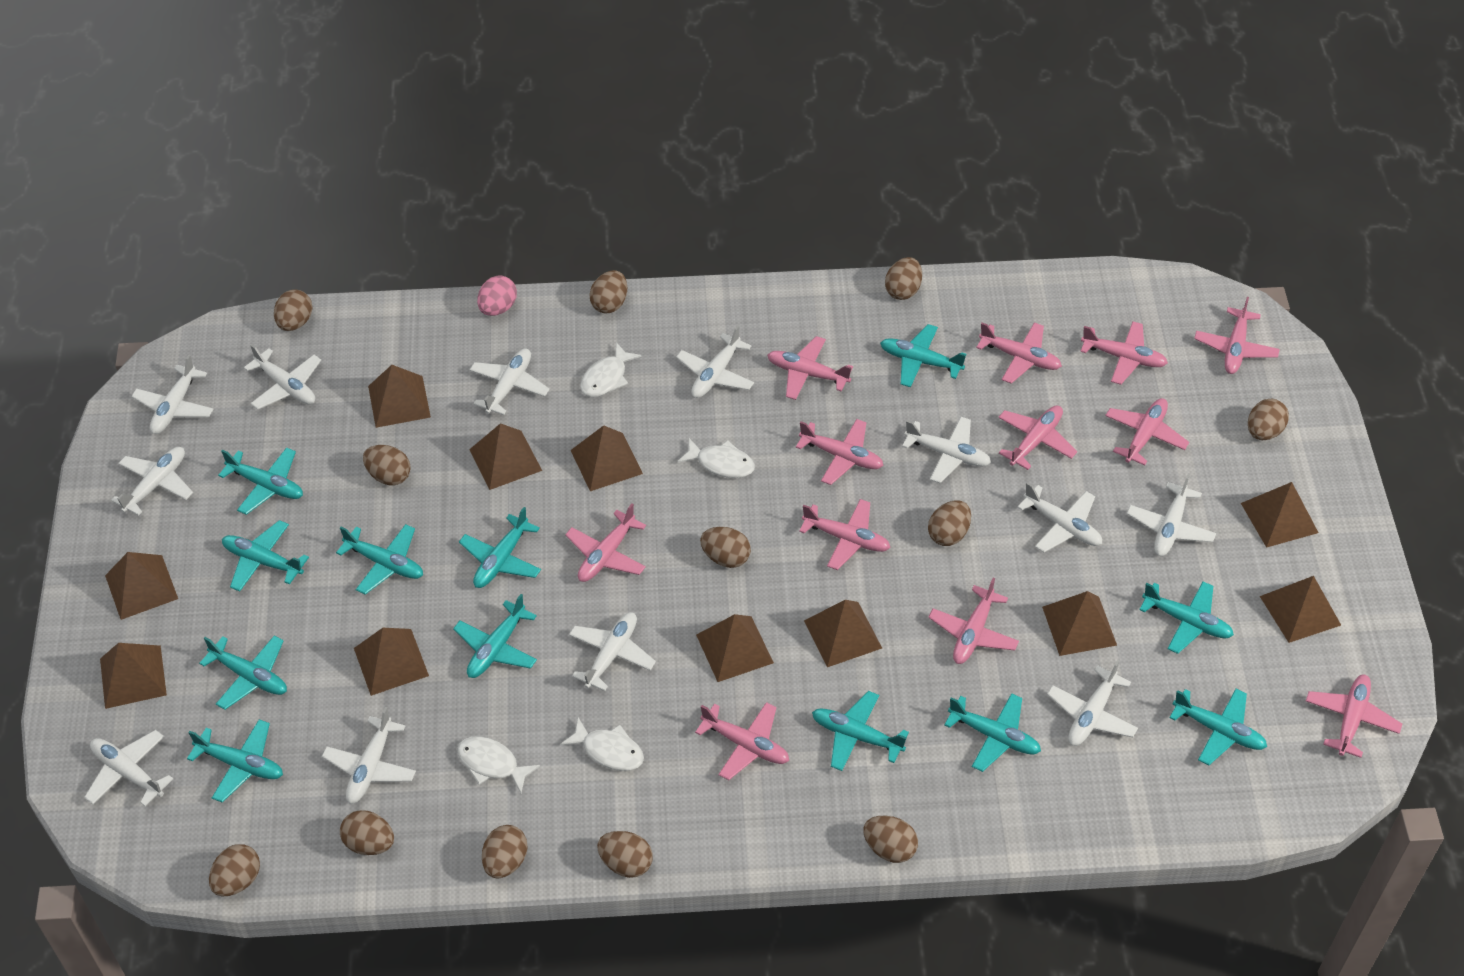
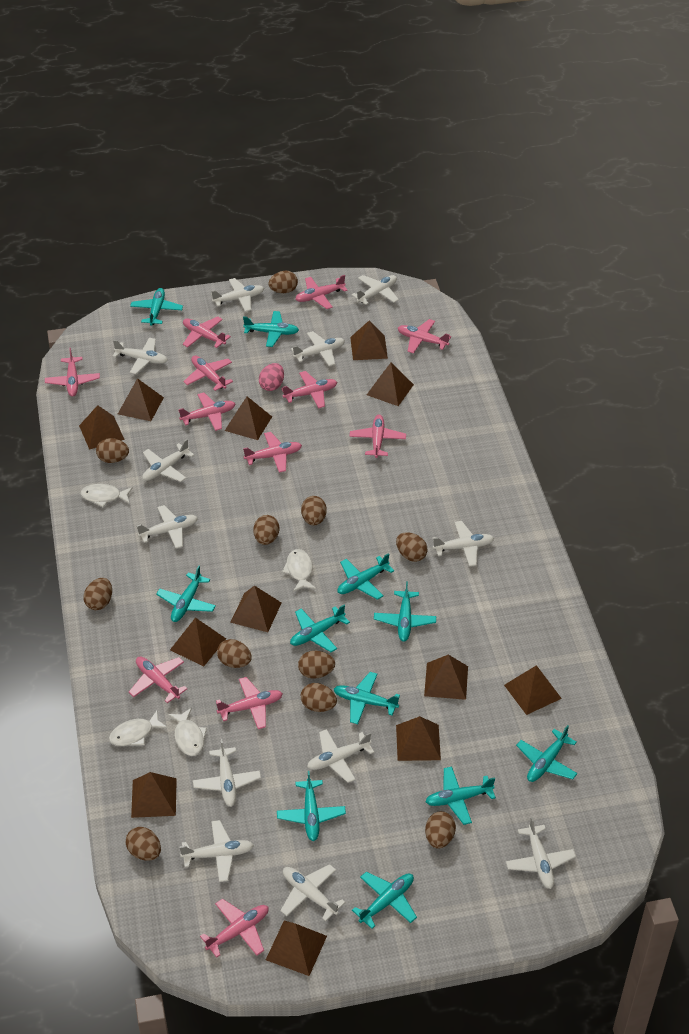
brown egg: 12 -> 11
brown pyramid: 11 -> 12
turquoise plane: 12 -> 11

